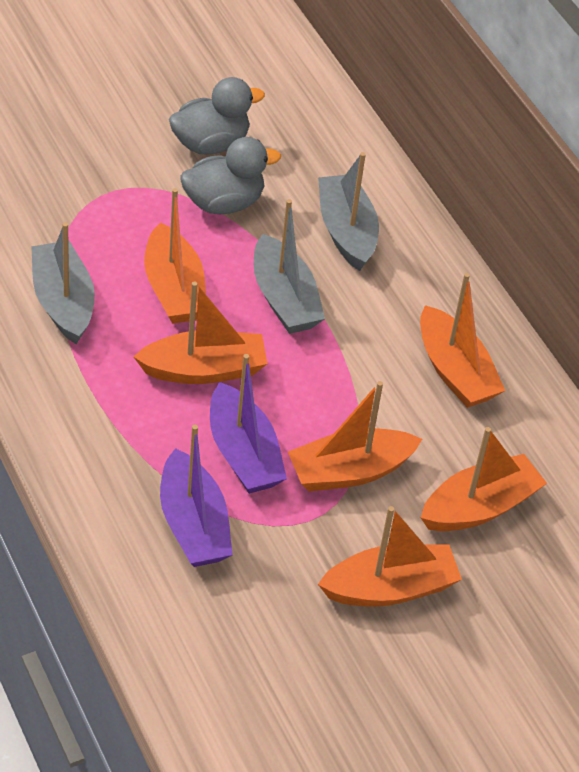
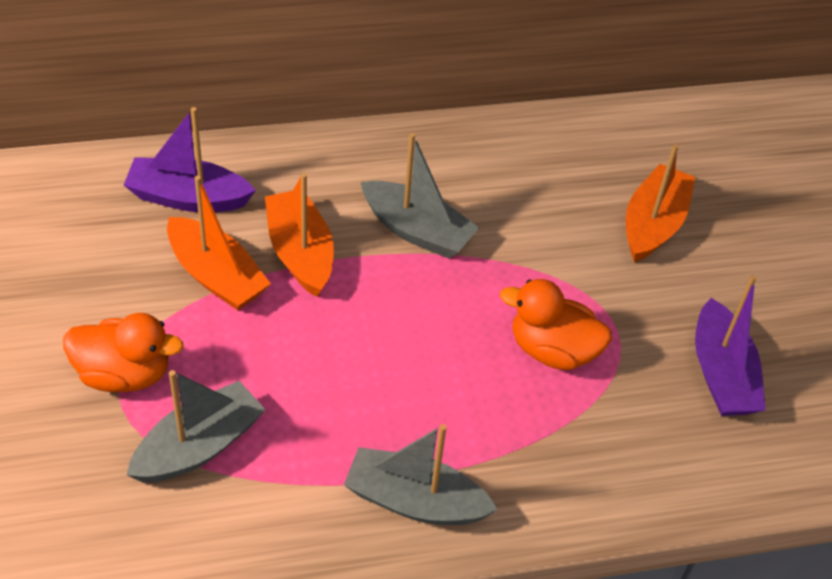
grey duck: 2 -> 0
orange boat: 6 -> 3
orange duck: 0 -> 2

